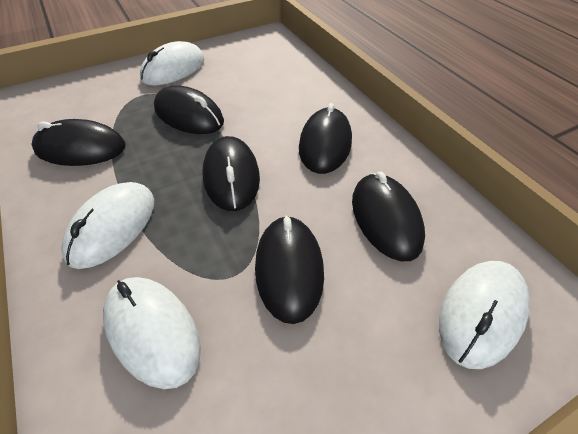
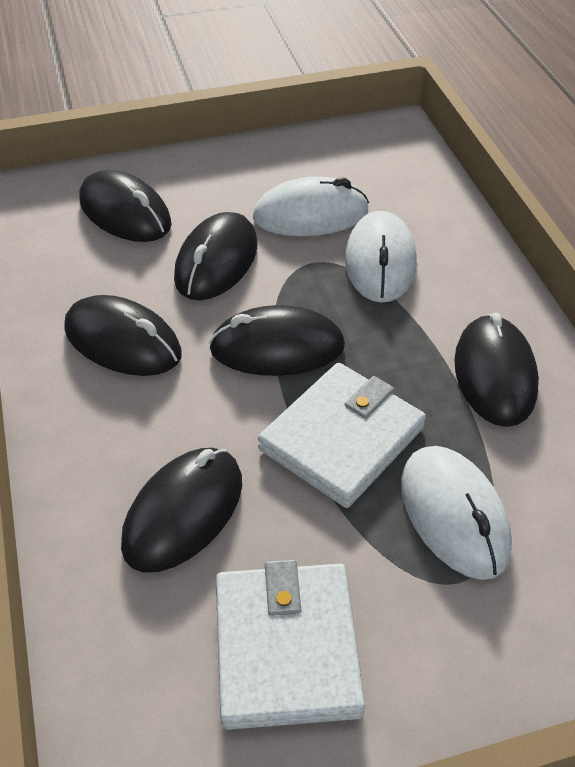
white mouse: 4 -> 3
white wallet: 0 -> 2

